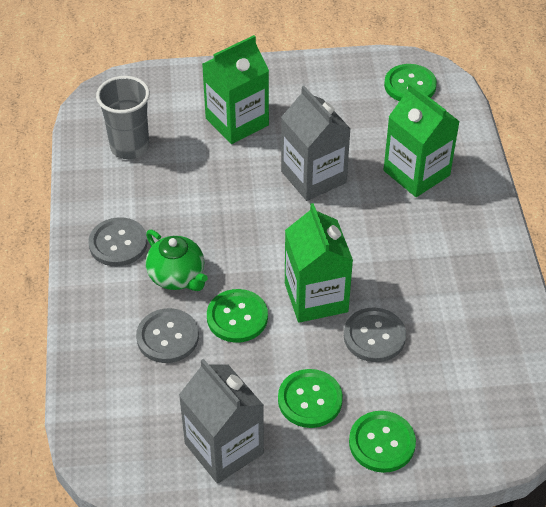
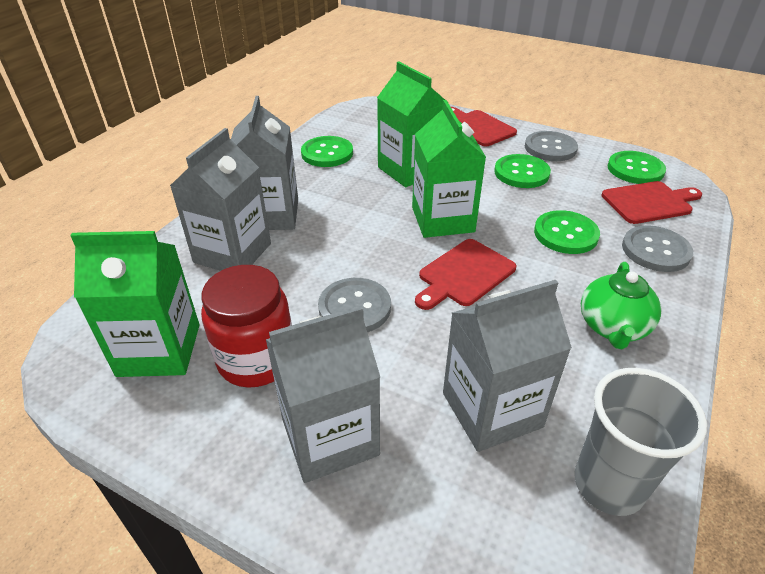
grey carton: 2 -> 4
red cutting board: 0 -> 3
red jar: 0 -> 1

